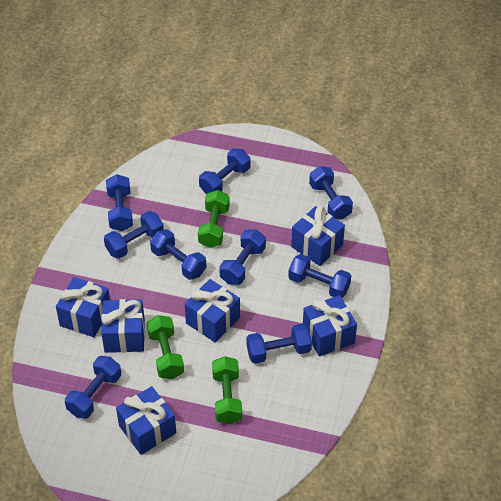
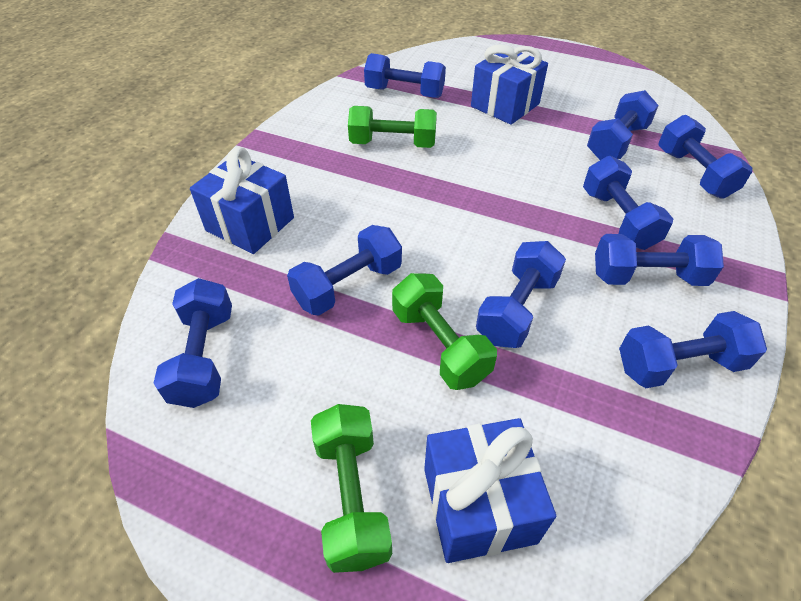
blue gift: 6 -> 3

